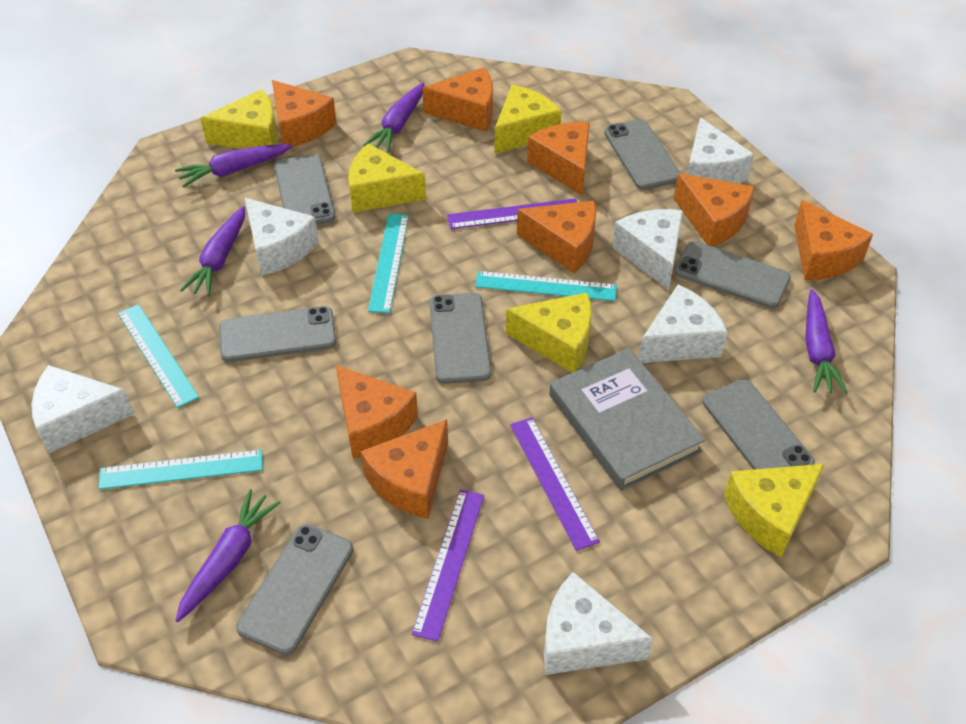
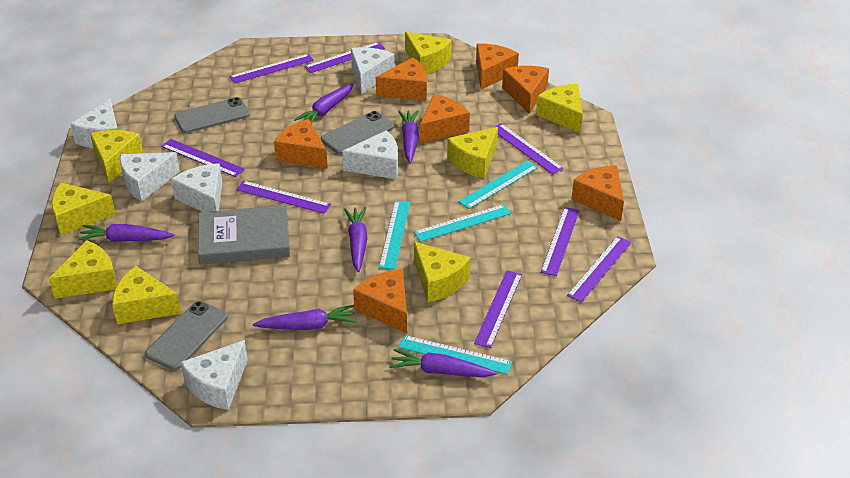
grey phone: 7 -> 3
orange cheese: 8 -> 7
purple carrot: 5 -> 6
purple ruler: 3 -> 8
yellow cheese: 5 -> 8

